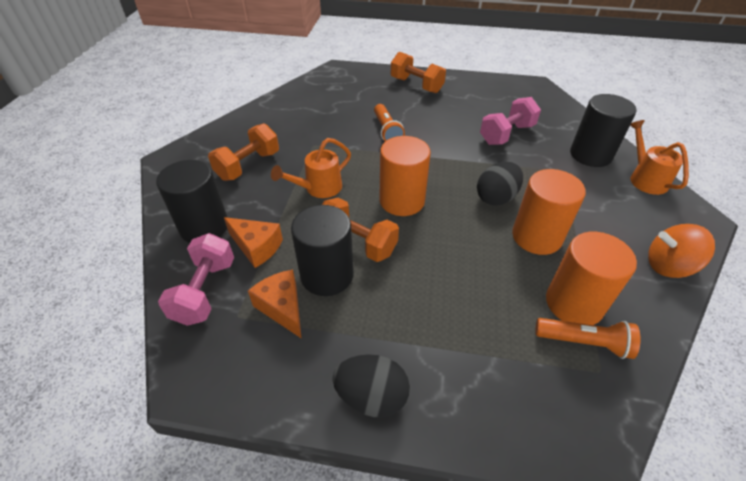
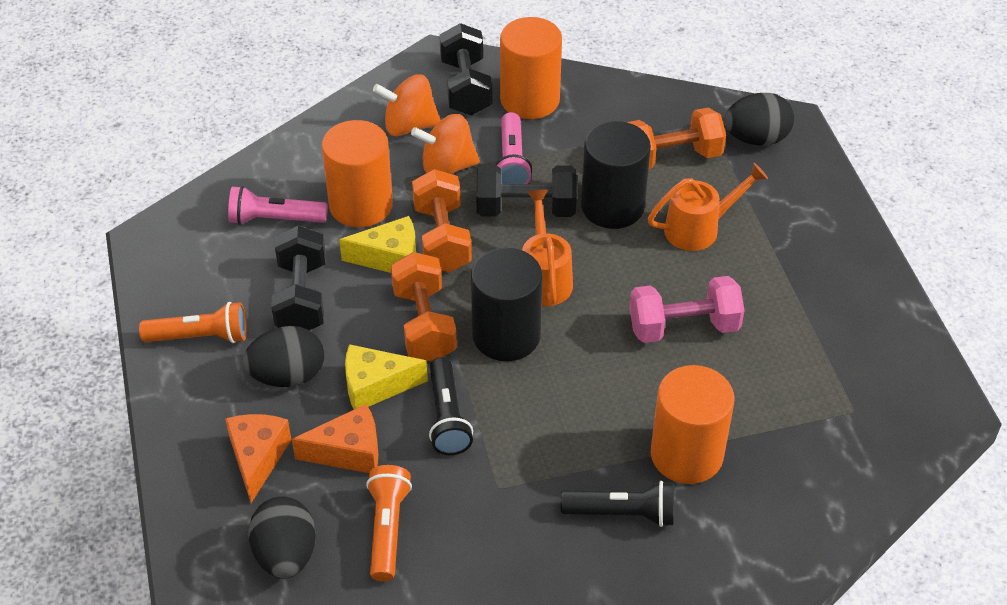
black cylinder: 3 -> 2
black dumbbell: 0 -> 3
black egg: 2 -> 3
black flashlight: 0 -> 2
orange spinning top: 1 -> 2
pink dumbbell: 2 -> 1
pink flashlight: 0 -> 2
yellow cheese: 0 -> 2

